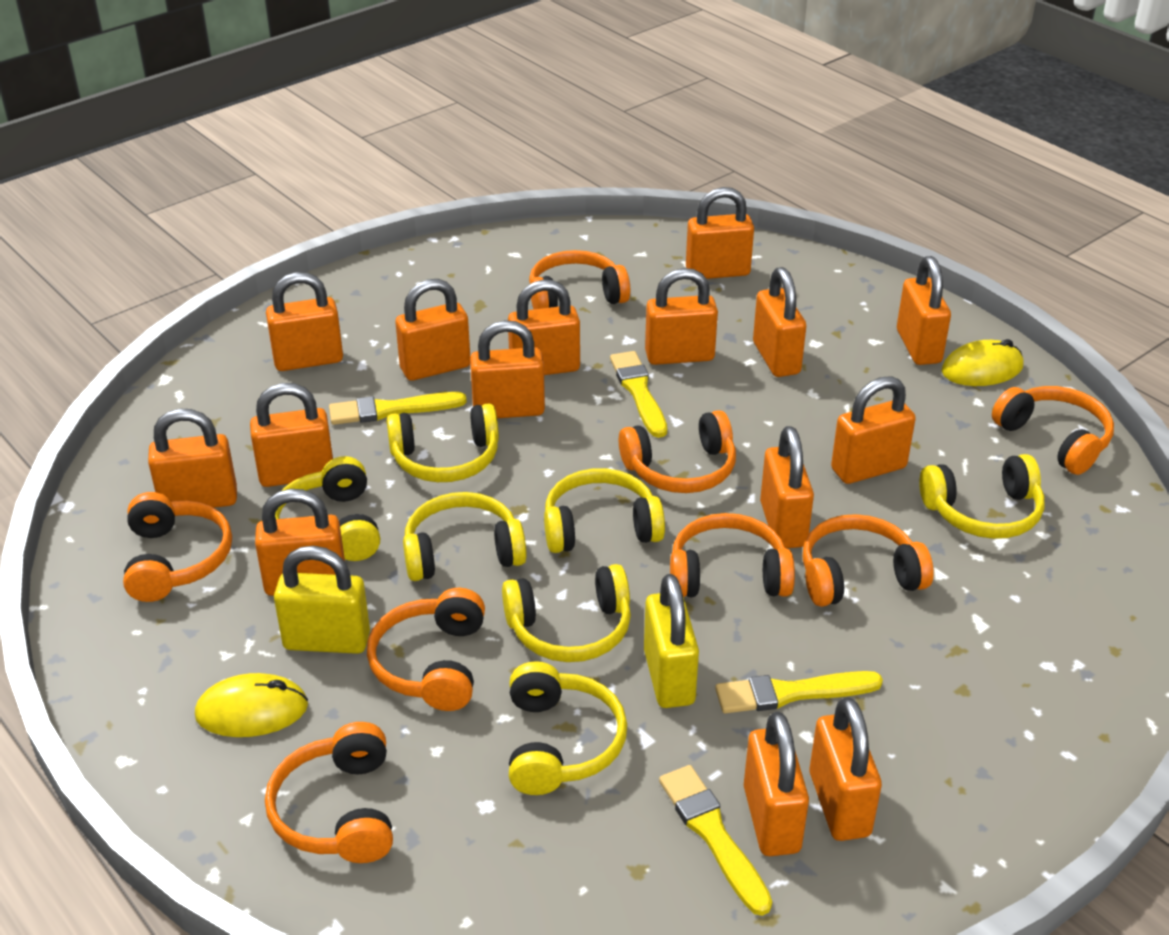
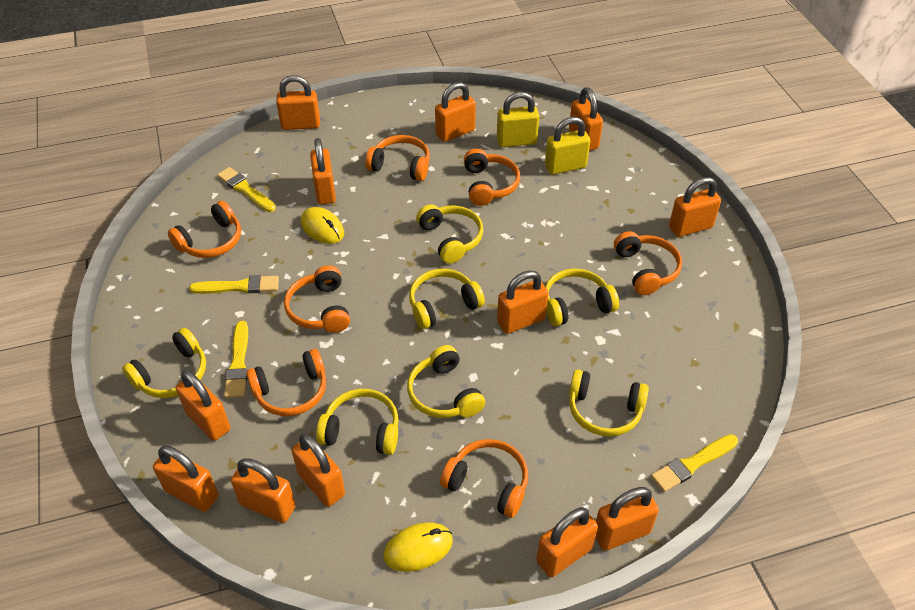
orange headphones: 8 -> 7
orange padlock: 15 -> 12

